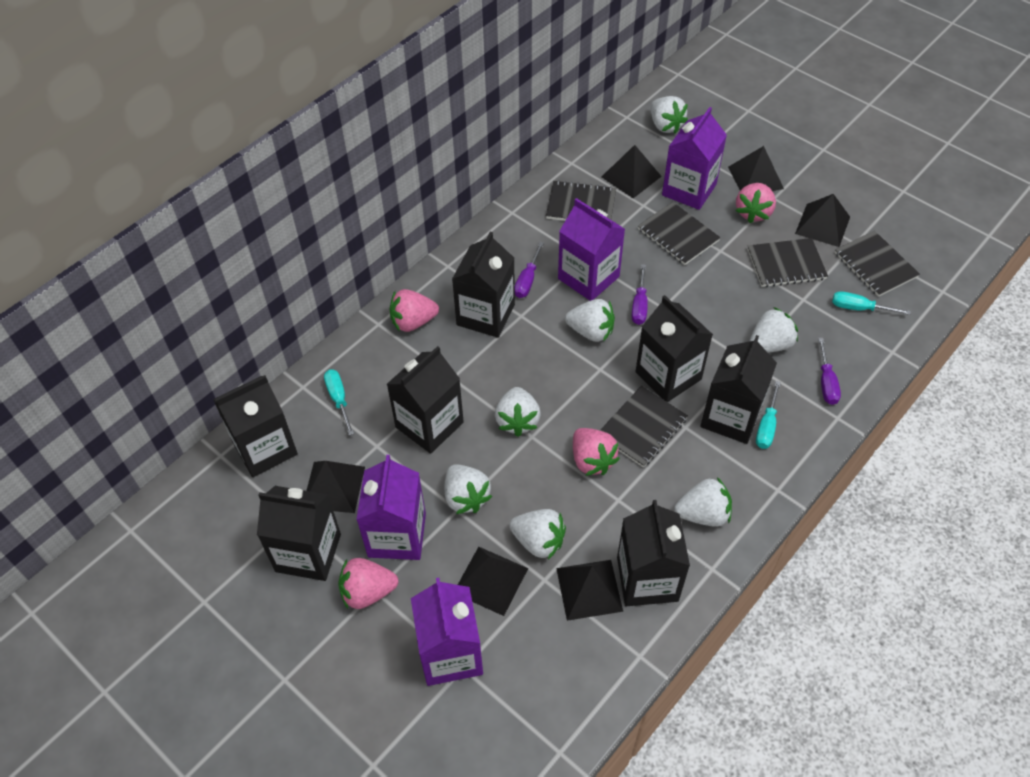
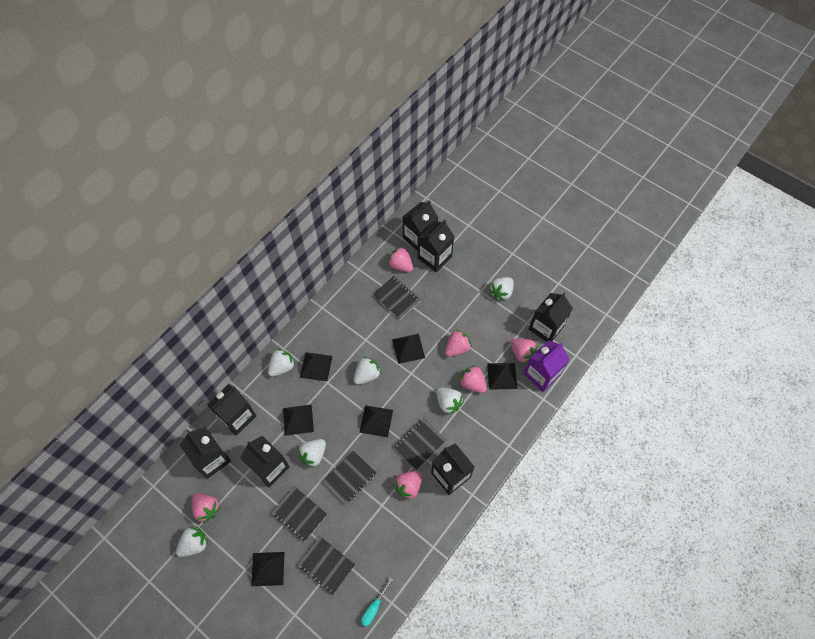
pink strawberry: 4 -> 6
purple carton: 4 -> 1
purple screwdriver: 3 -> 0
turquoise screwdriver: 3 -> 1
white strawberry: 7 -> 6

